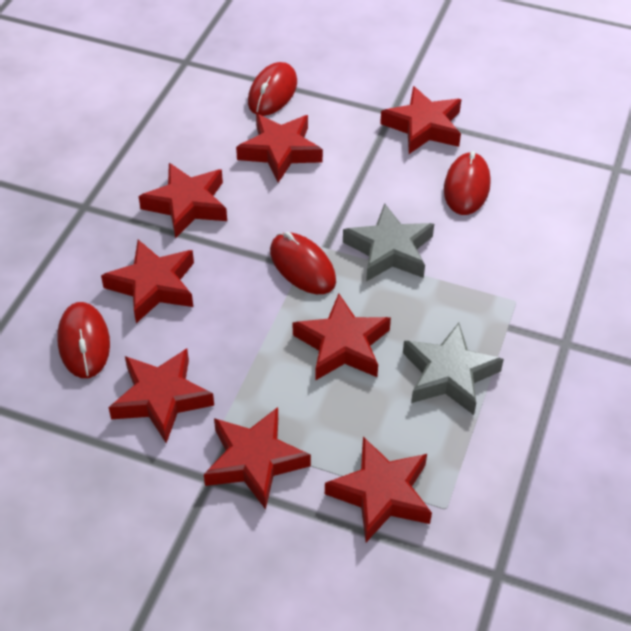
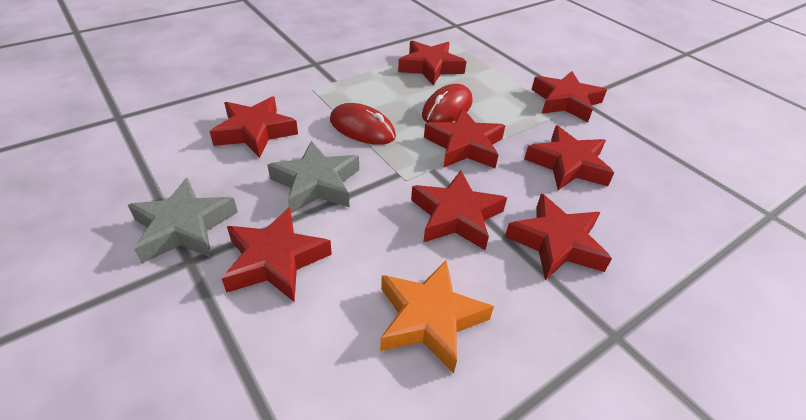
orange star: 0 -> 1
red mouse: 4 -> 2

